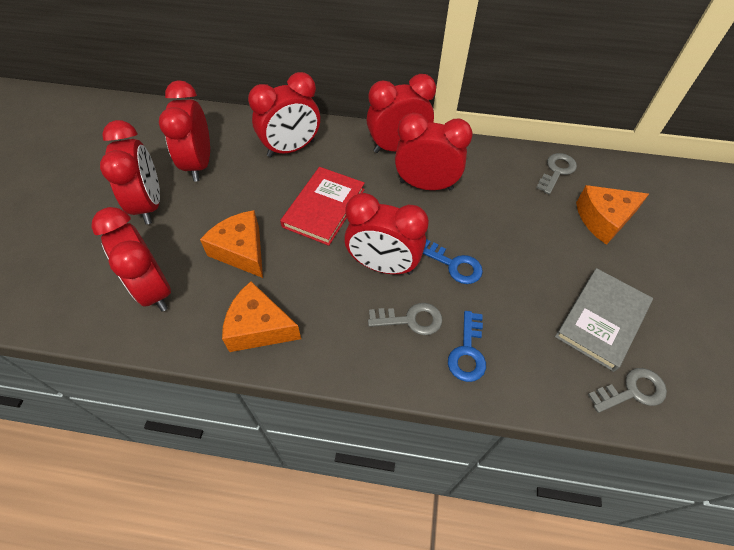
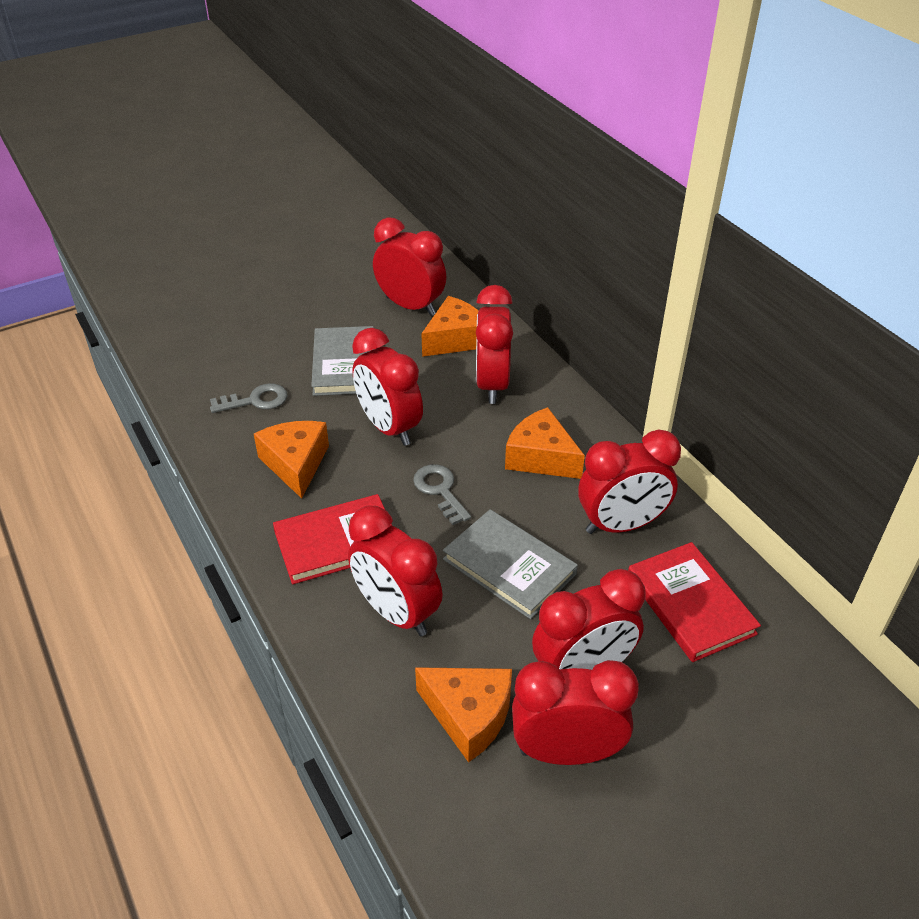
blue key: 2 -> 0
grey book: 1 -> 2
grey key: 3 -> 2
orange cheese: 3 -> 4
red book: 1 -> 2

